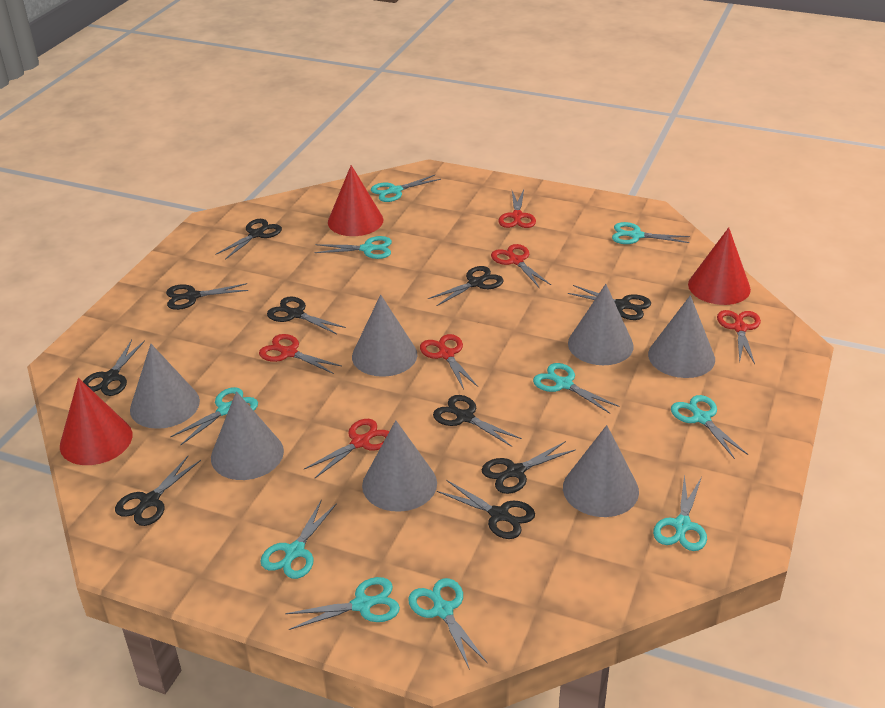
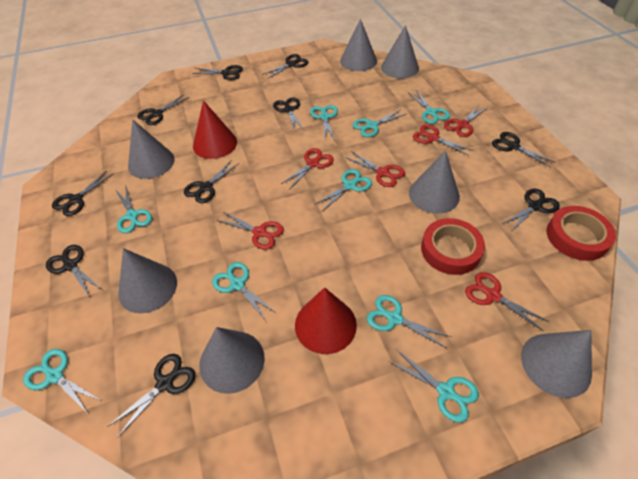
red cone: 3 -> 2
red tape: 0 -> 2
turquoise scissors: 10 -> 9

